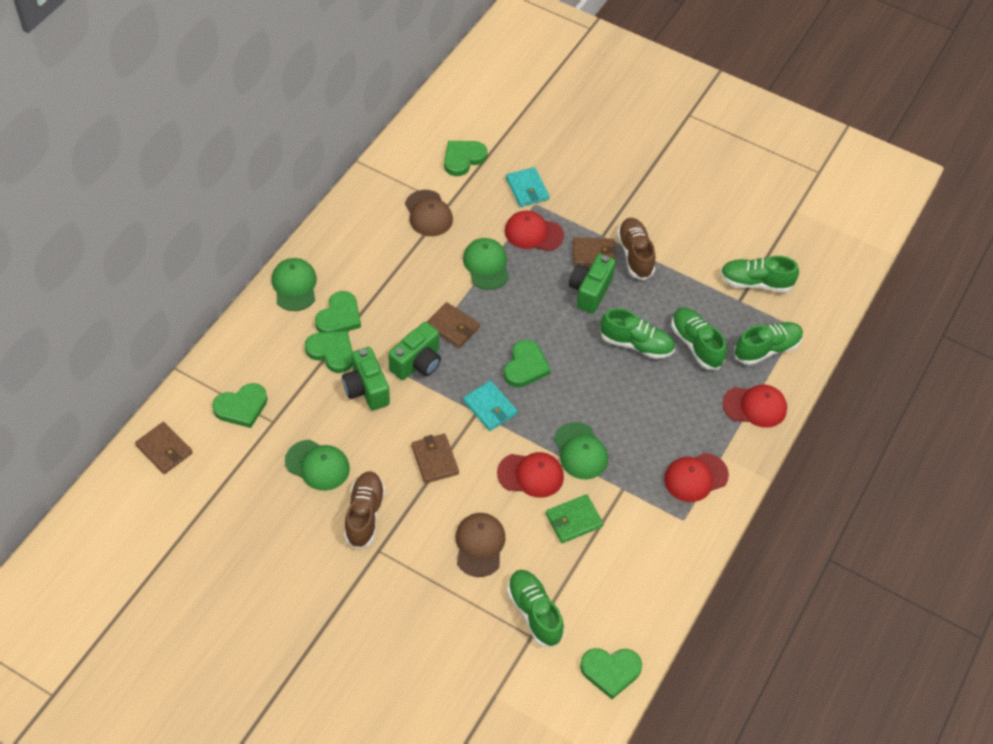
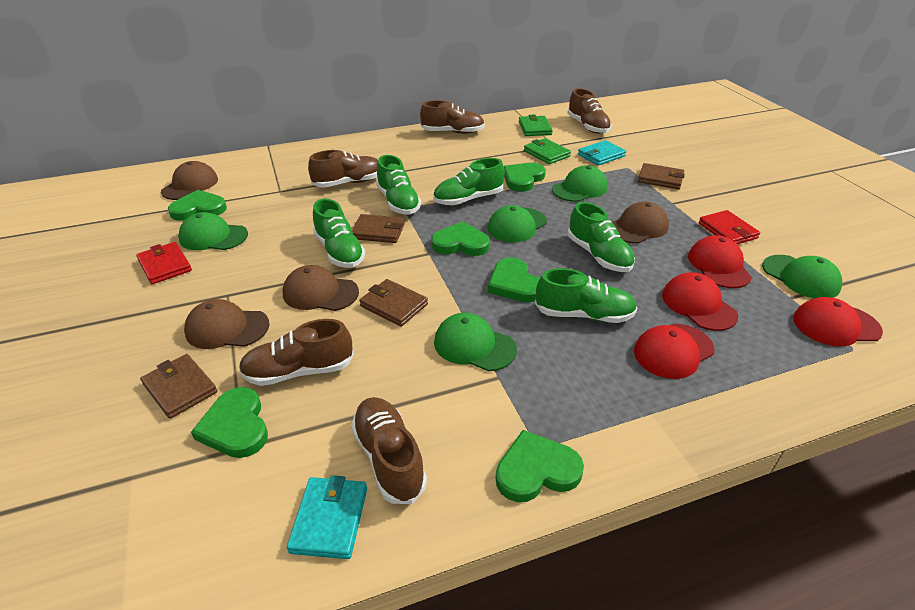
brown cap: 2 -> 4
brown shoe: 2 -> 5
green camera: 3 -> 0
green cap: 4 -> 5
green wallet: 1 -> 2
red wallet: 0 -> 2

